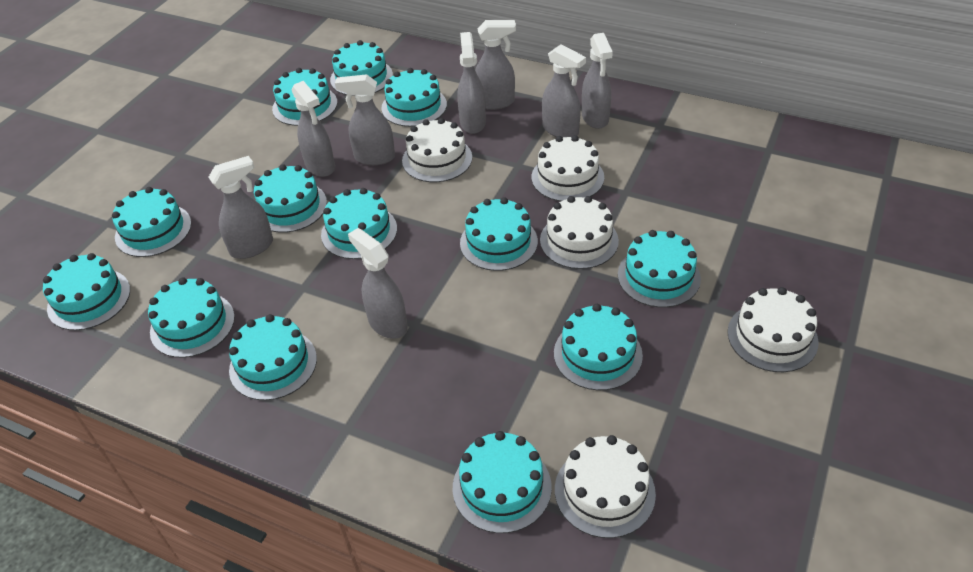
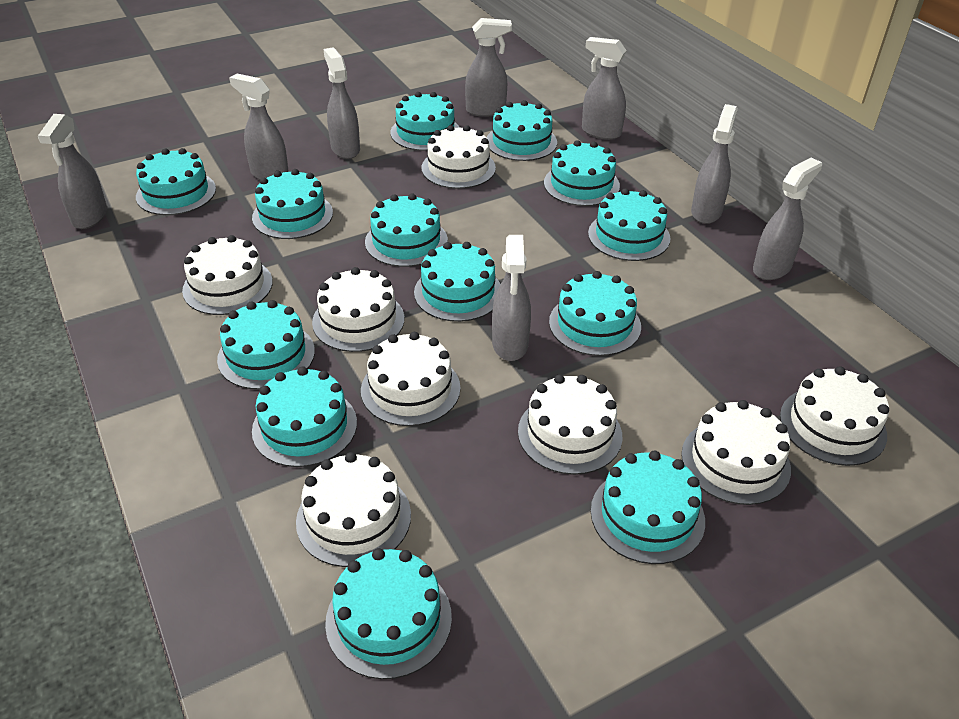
white cake: 5 -> 8

